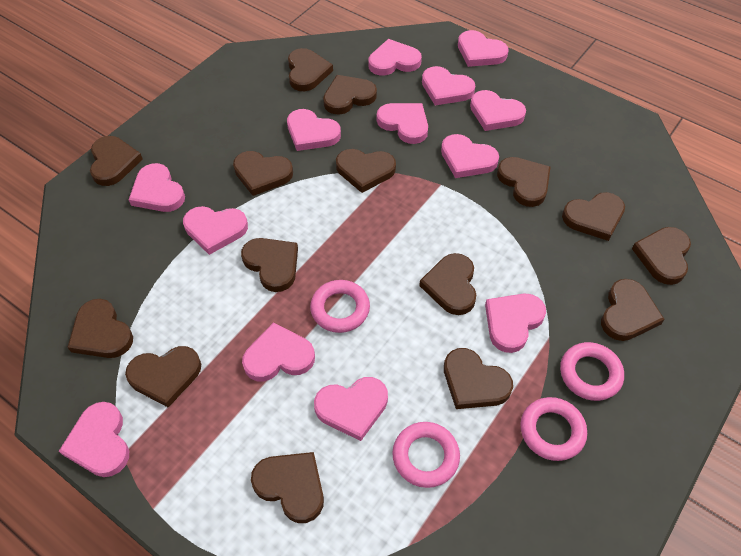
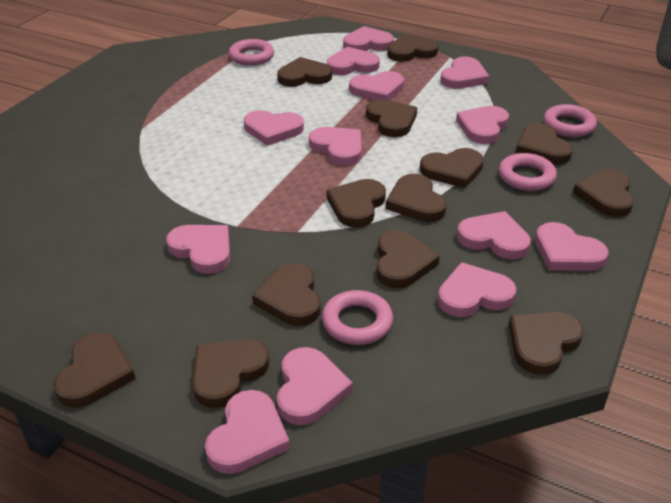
brown heart: 15 -> 13

